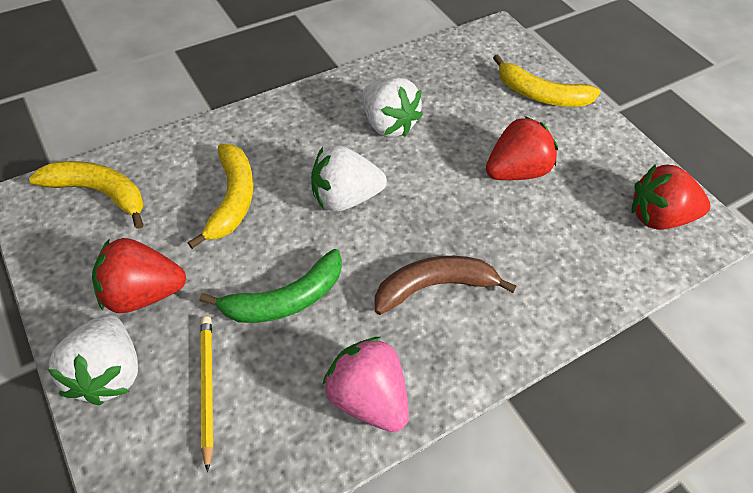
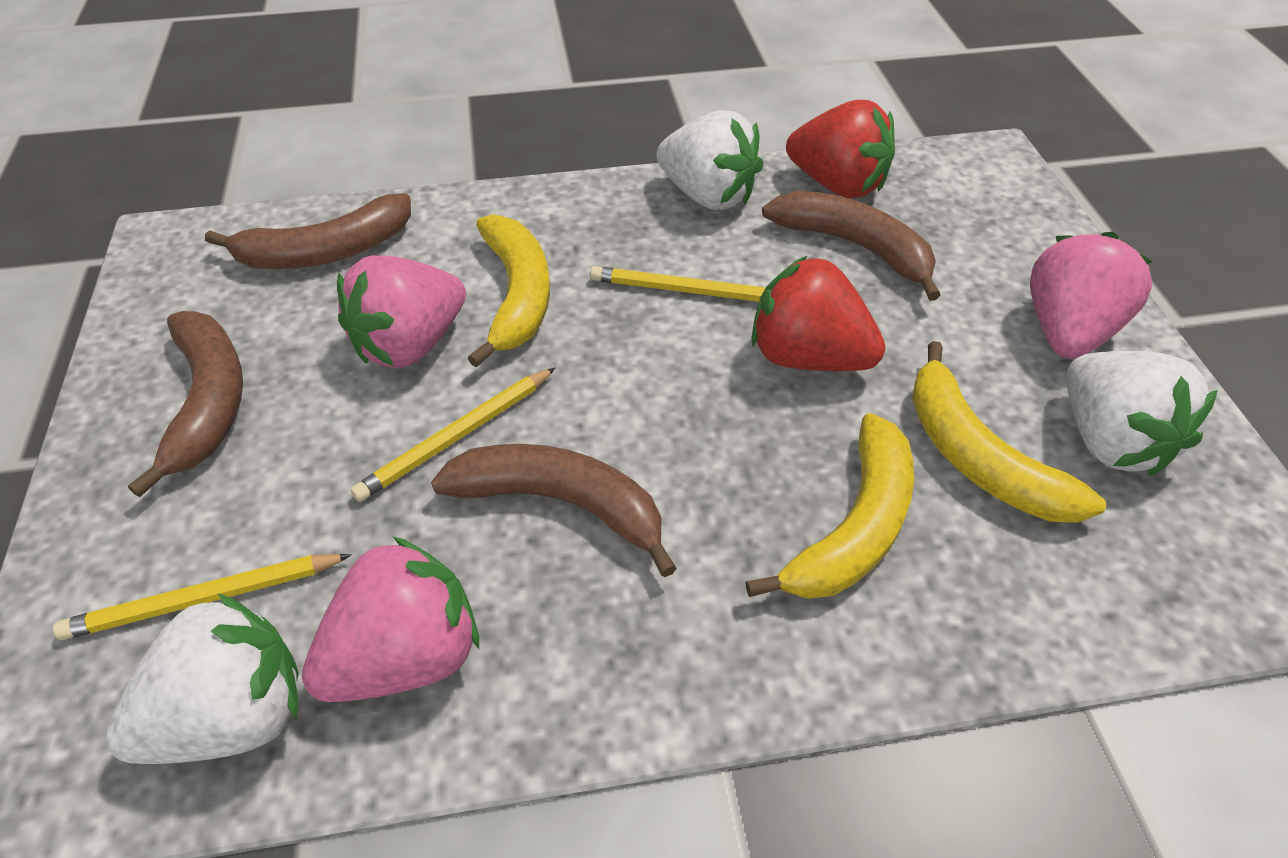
brown banana: 1 -> 4
green banana: 1 -> 0
pink strawberry: 1 -> 3
red strawberry: 3 -> 2
yellow pencil: 1 -> 3

